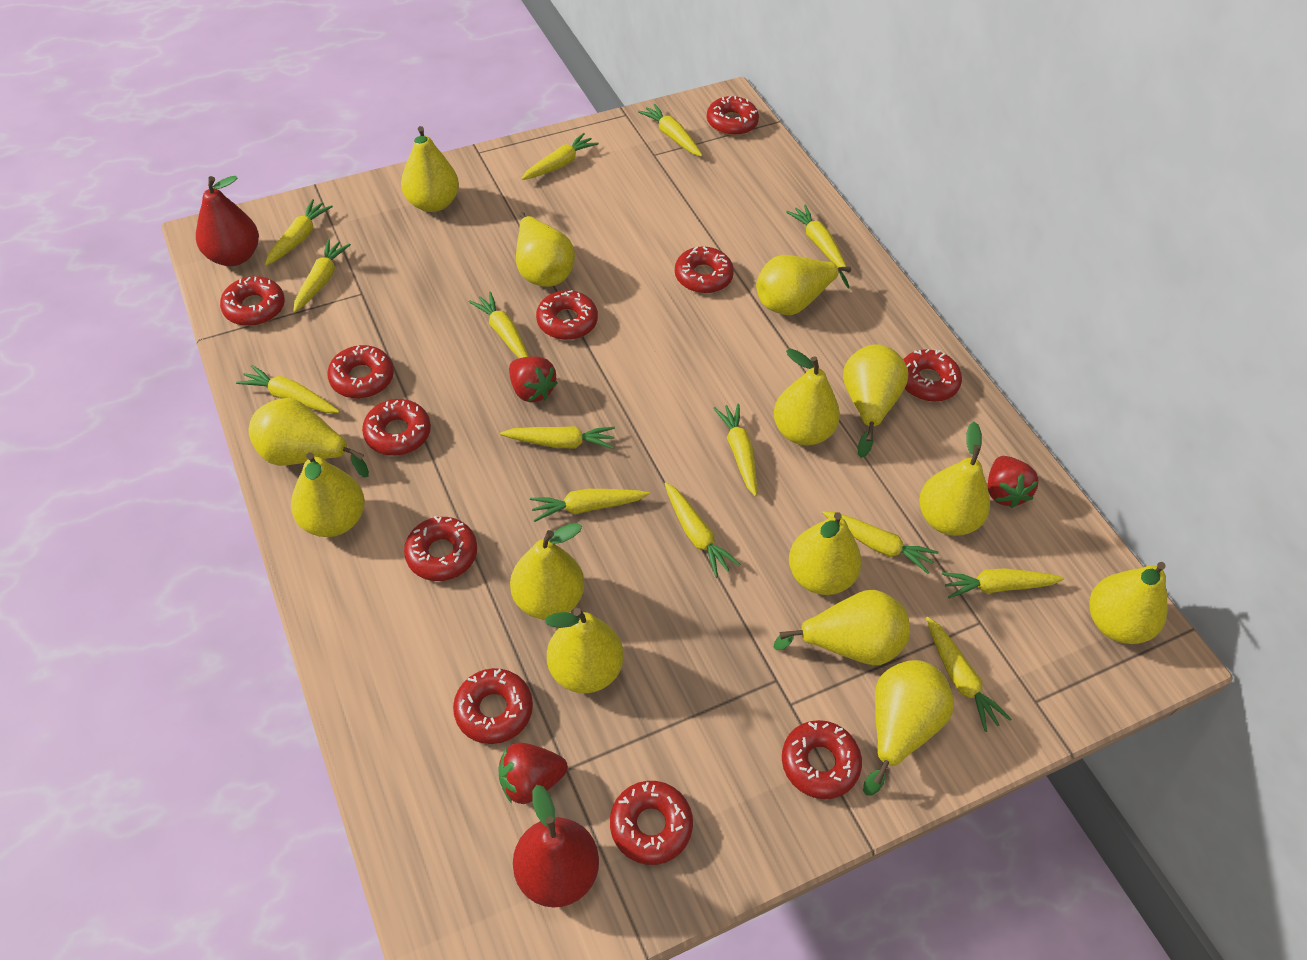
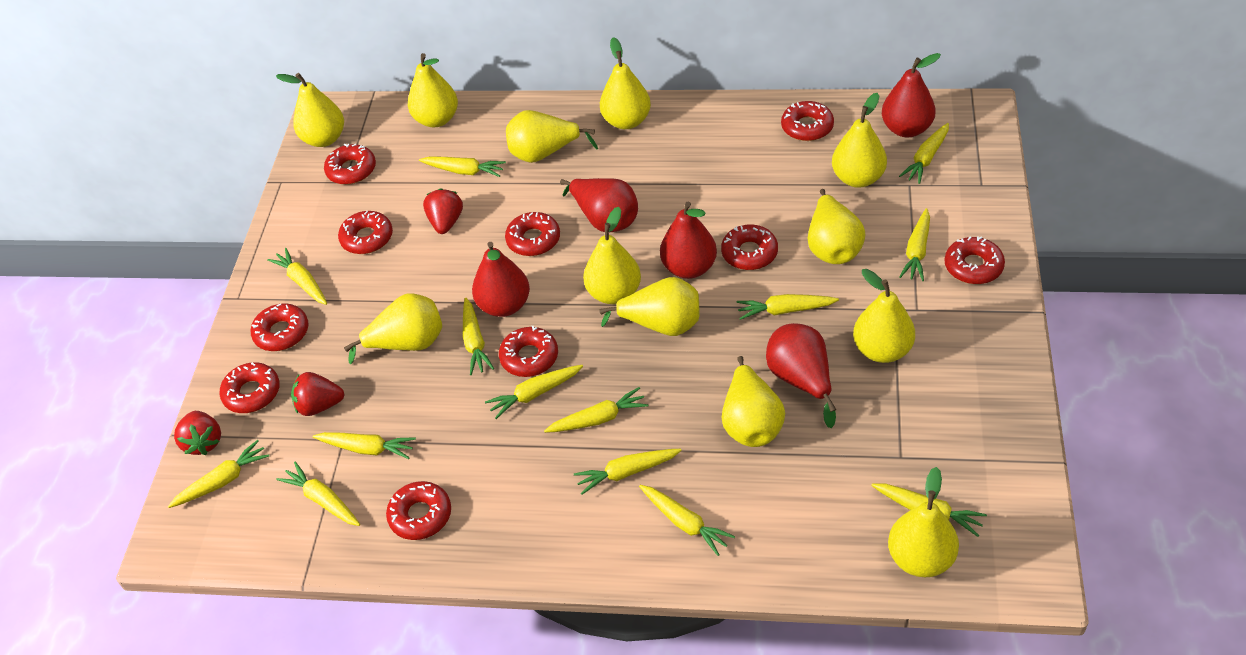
red donut: 11 -> 10
red pear: 2 -> 5
yellow pear: 14 -> 12

